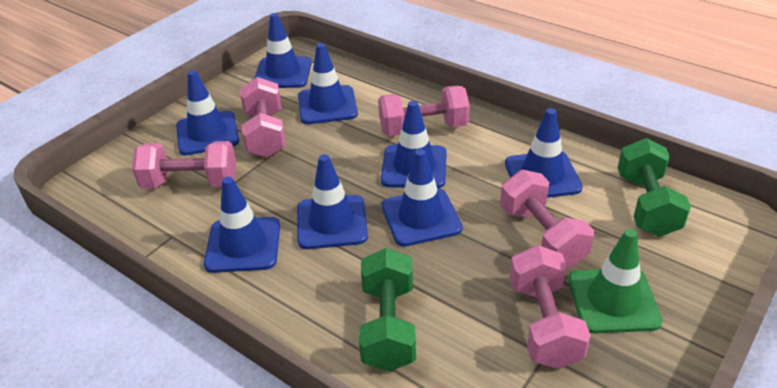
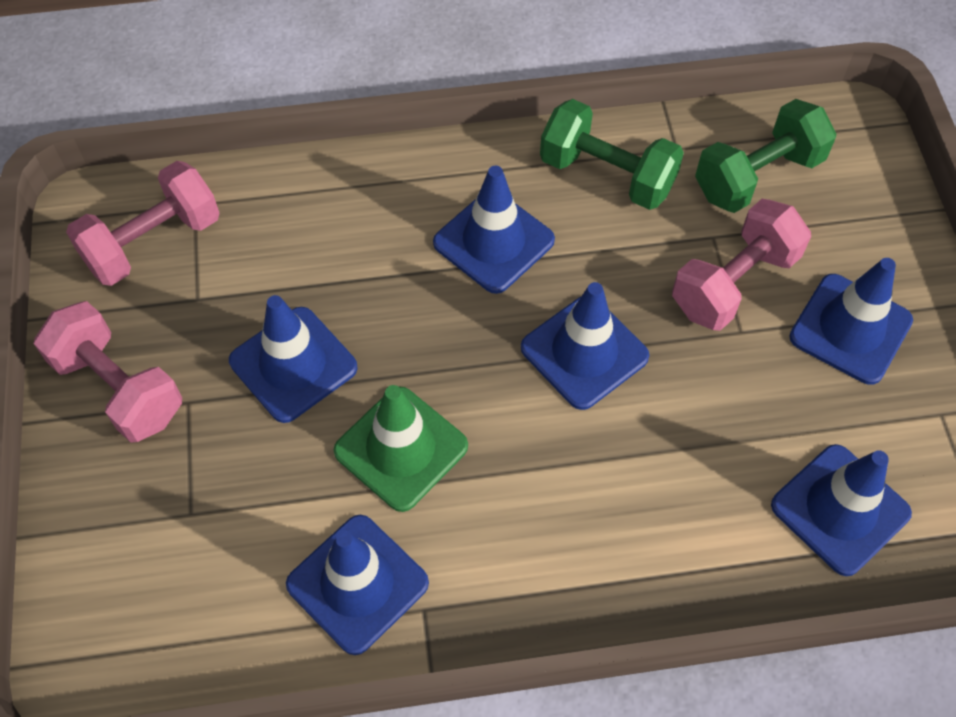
blue traffic cone: 8 -> 6
pink dumbbell: 5 -> 3

